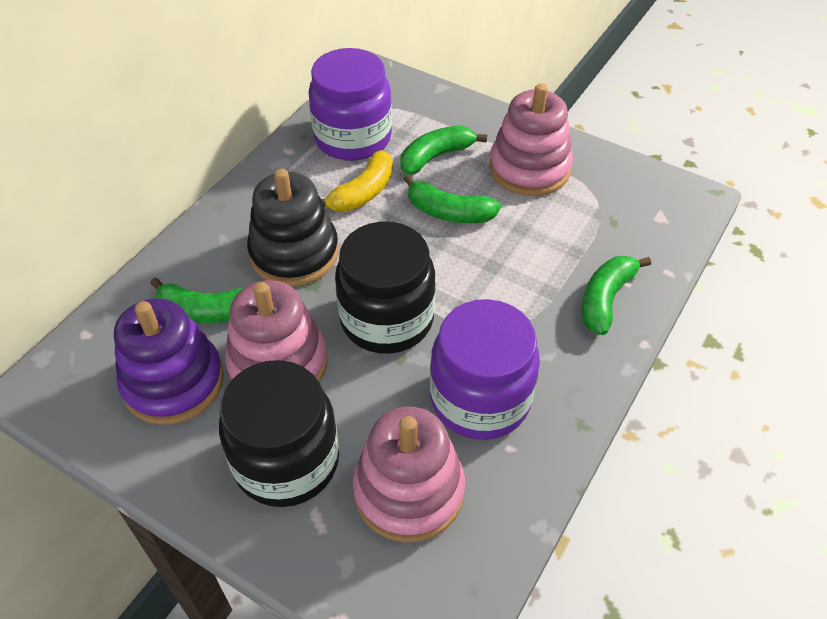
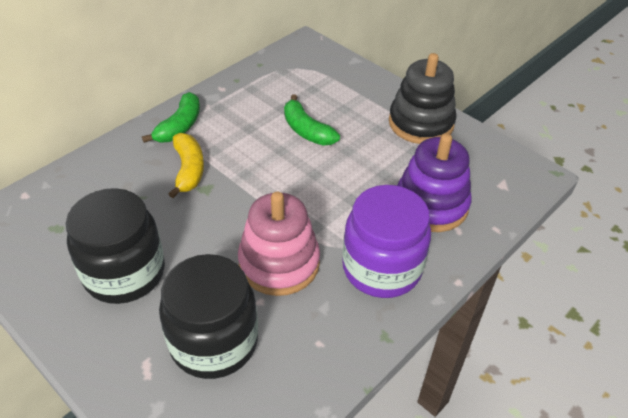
green banana: 4 -> 2
pink stacking toy: 3 -> 1
purple jar: 2 -> 1

